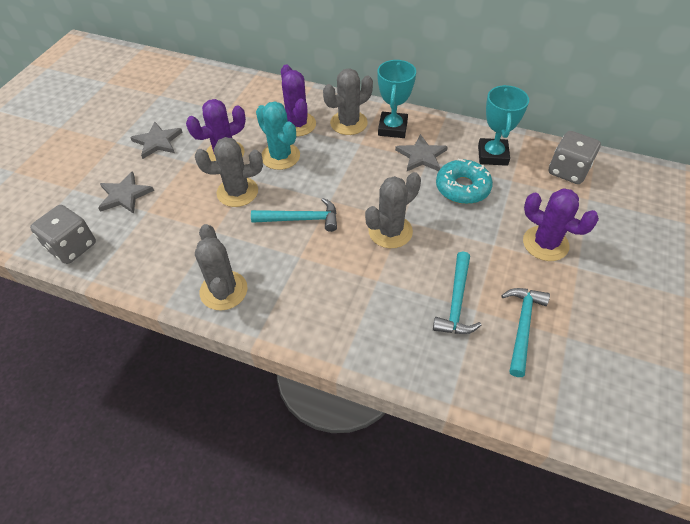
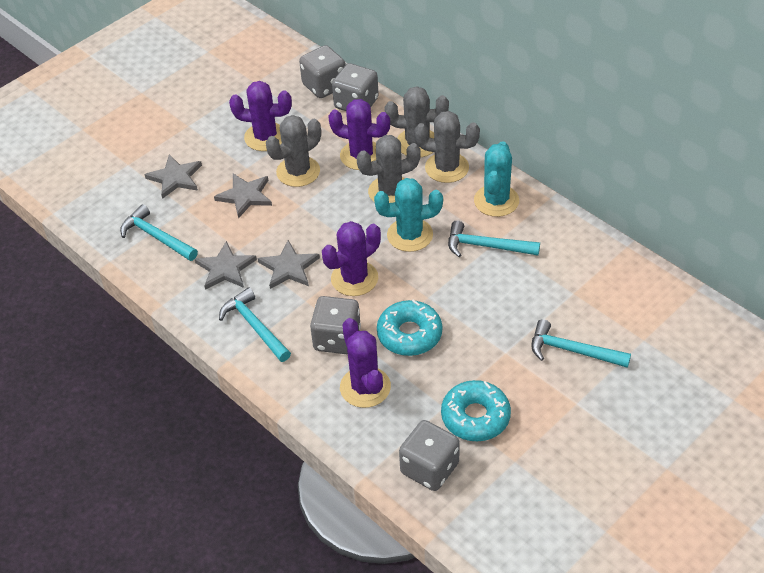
grey dice: 2 -> 4
grey star: 3 -> 4
purple cactus: 3 -> 4
turquoise cactus: 1 -> 2
turquoise donut: 1 -> 2
turquoise hammer: 3 -> 4
turquoise trophy: 2 -> 0

